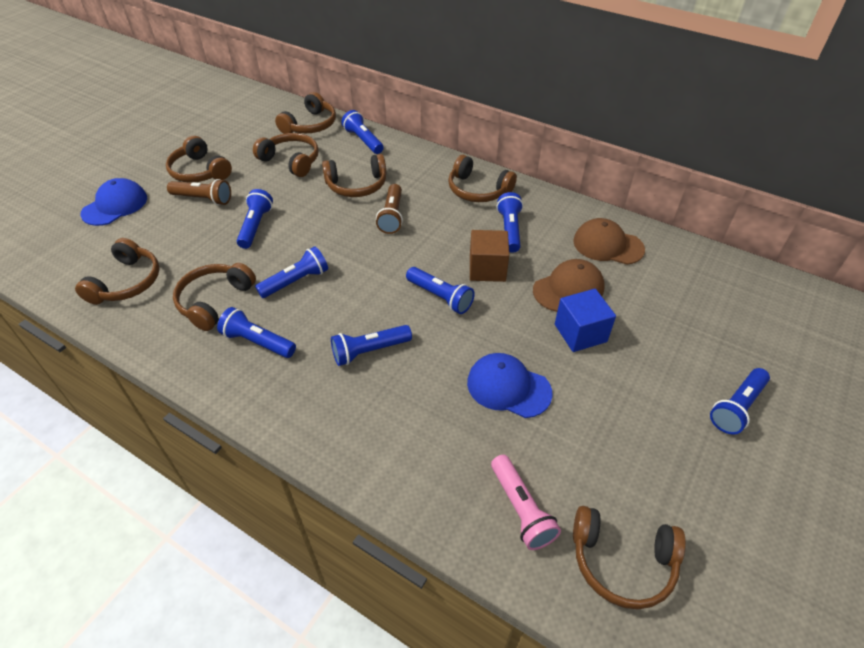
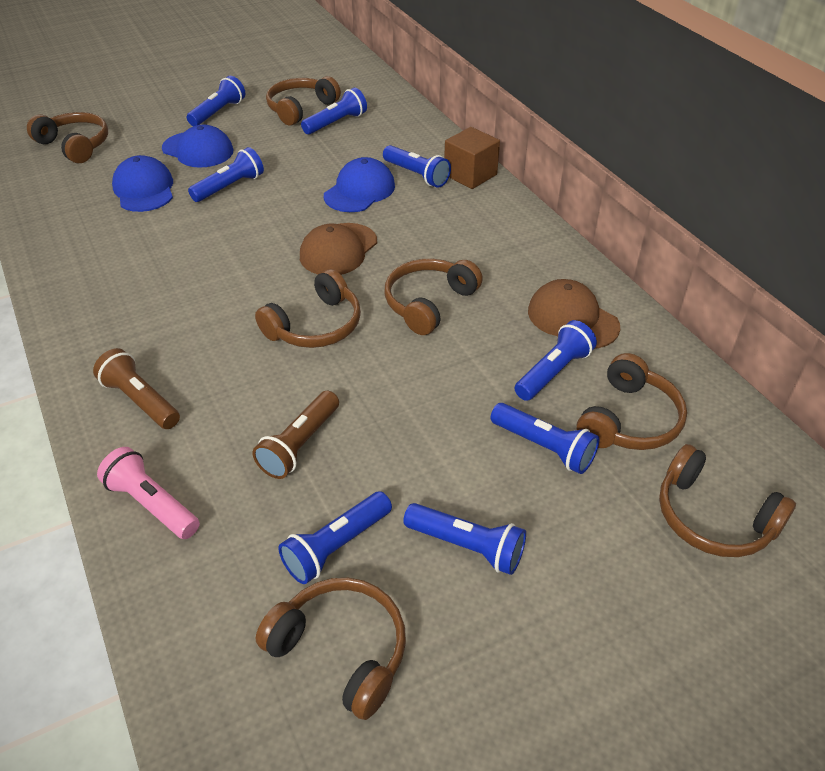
blue cap: 2 -> 3
blue cube: 1 -> 0
brown headphones: 8 -> 7

